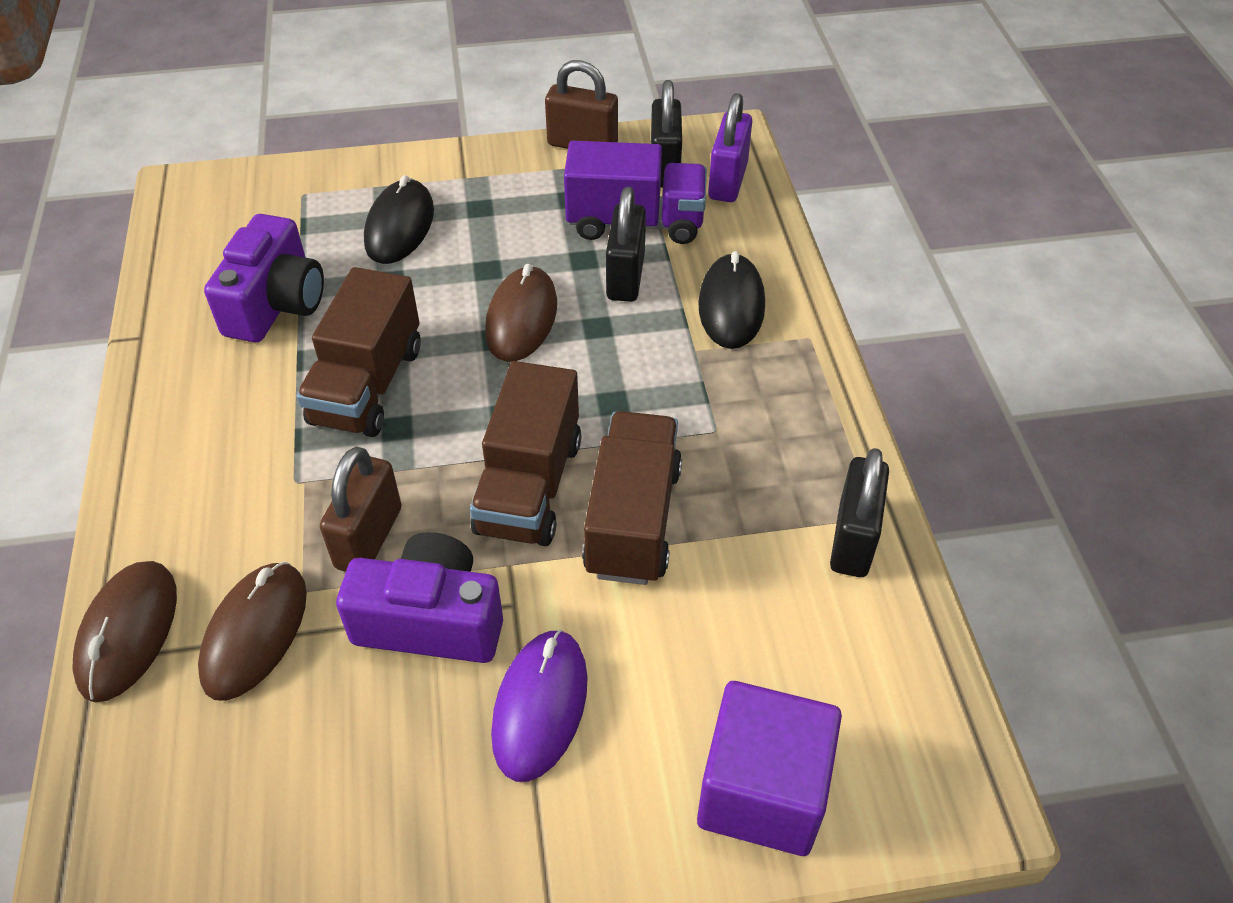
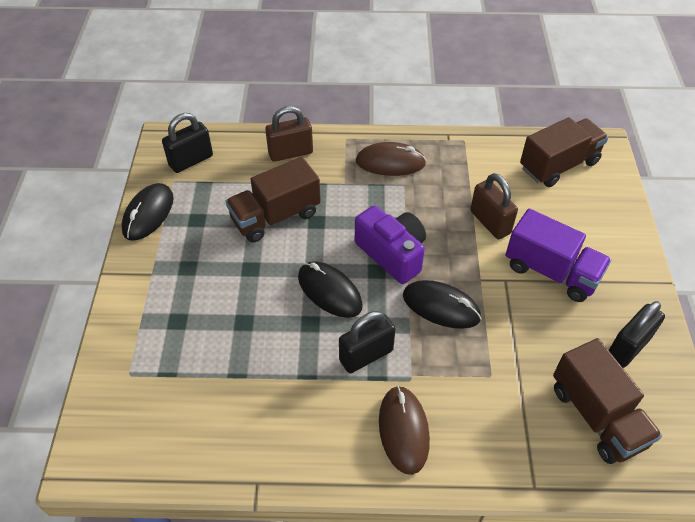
black mouse: 2 -> 3
brown mouse: 3 -> 2
purple camera: 2 -> 1
purple cube: 1 -> 0
purple mouse: 1 -> 0
purple padlock: 1 -> 0

